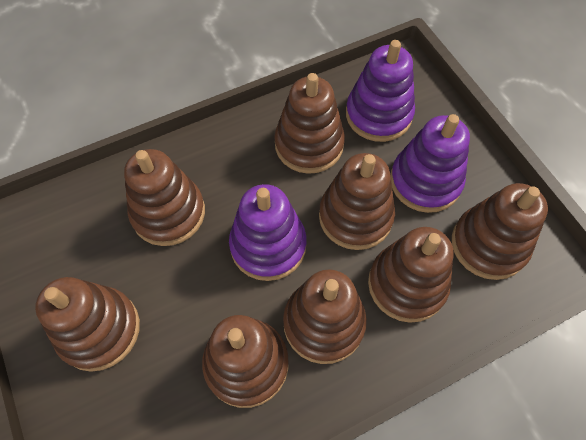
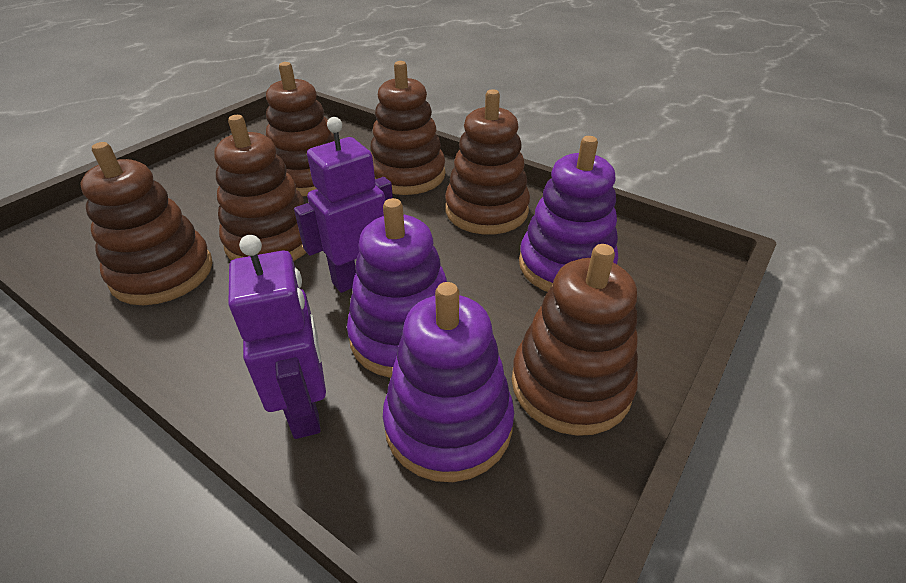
brown stacking toy: 8 -> 6
purple robot: 0 -> 2

